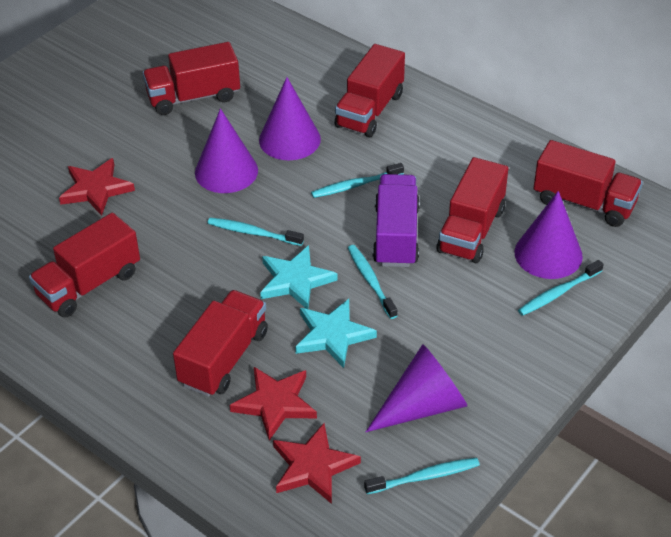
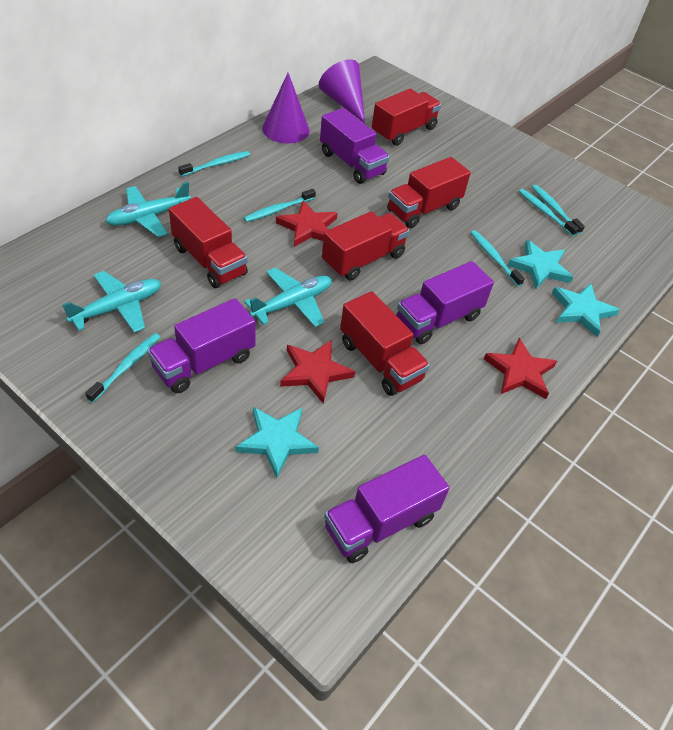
purple cone: 4 -> 2
purple truck: 1 -> 4
red truck: 6 -> 5
turquoise plane: 0 -> 3
turquoise star: 2 -> 3
turquoise toothbrush: 5 -> 6

